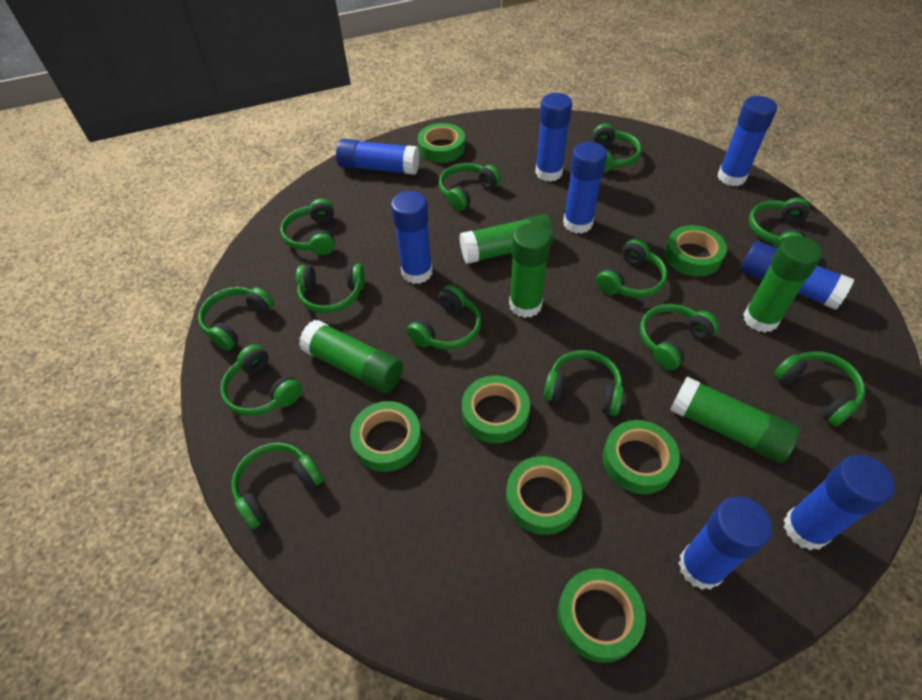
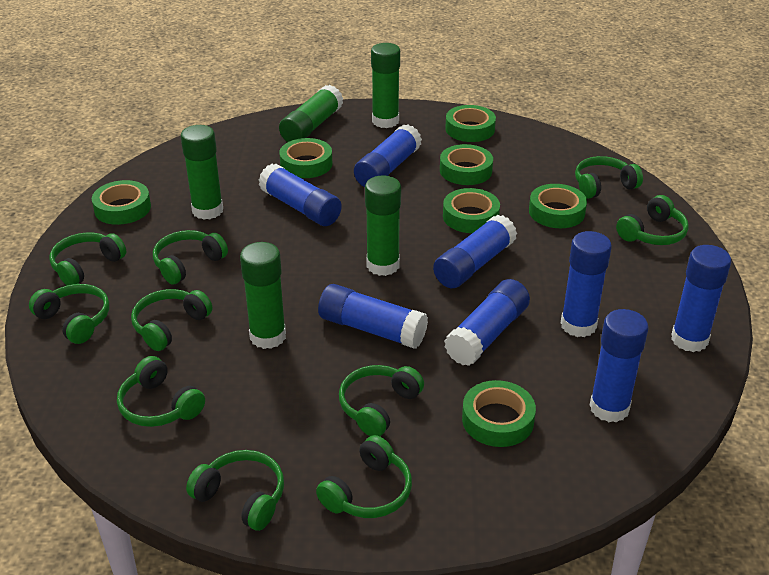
green headphones: 13 -> 10

